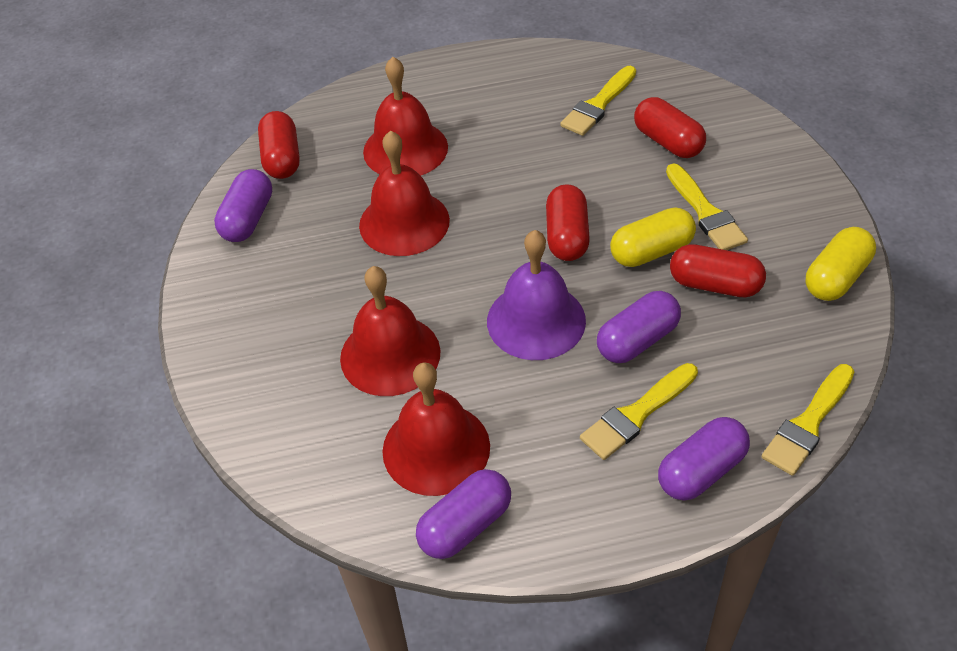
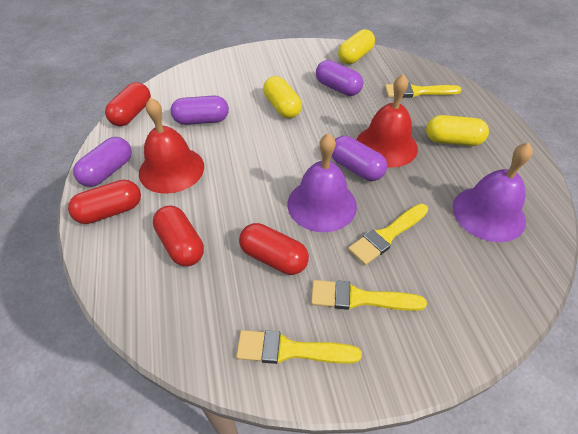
purple bell: 1 -> 2
red bell: 4 -> 2
yellow capsule: 2 -> 3

